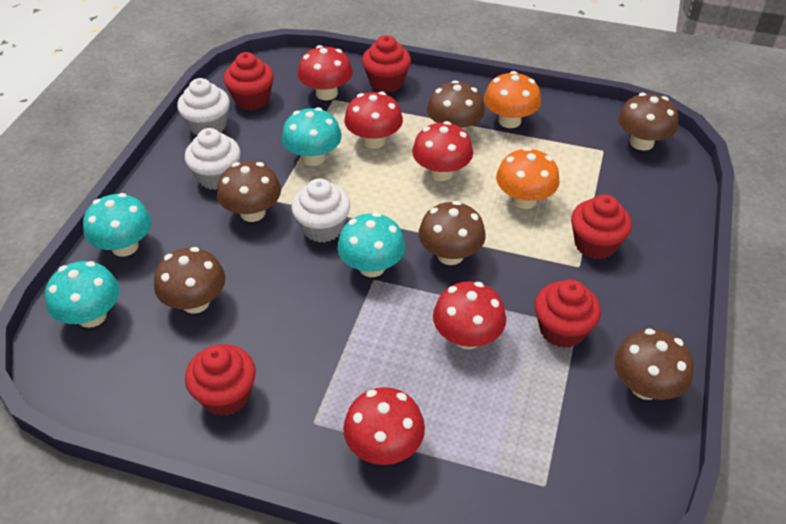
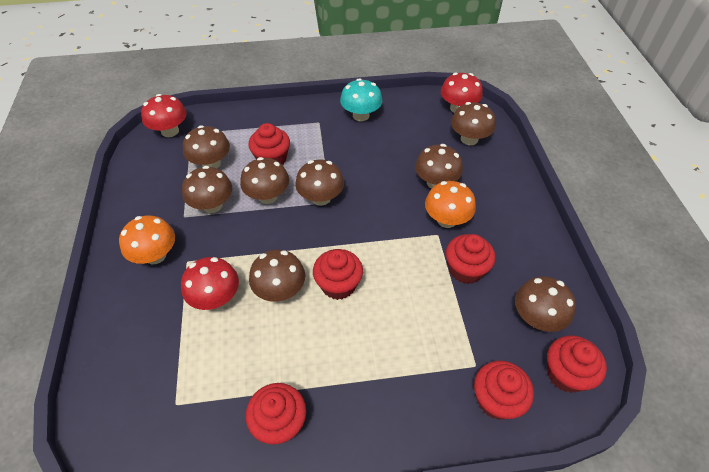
brown mushroom: 6 -> 8
red cupcake: 5 -> 6
red mushroom: 5 -> 3
turquoise mushroom: 4 -> 1
white cupcake: 3 -> 0

